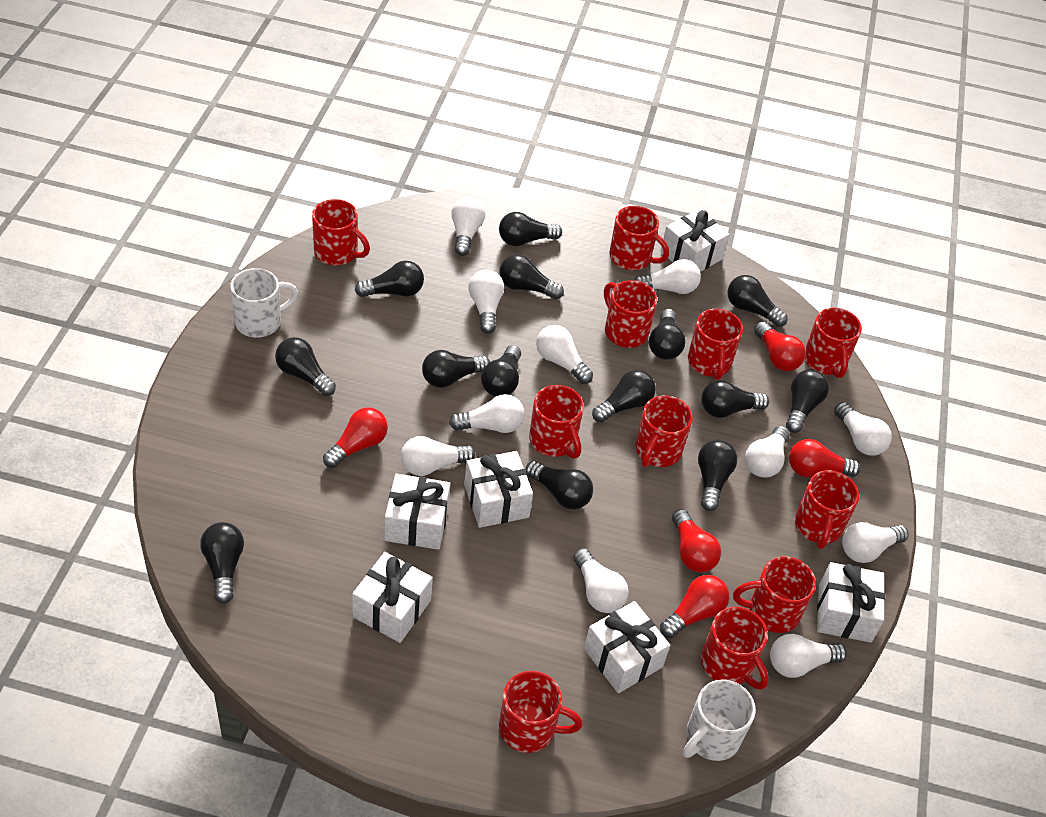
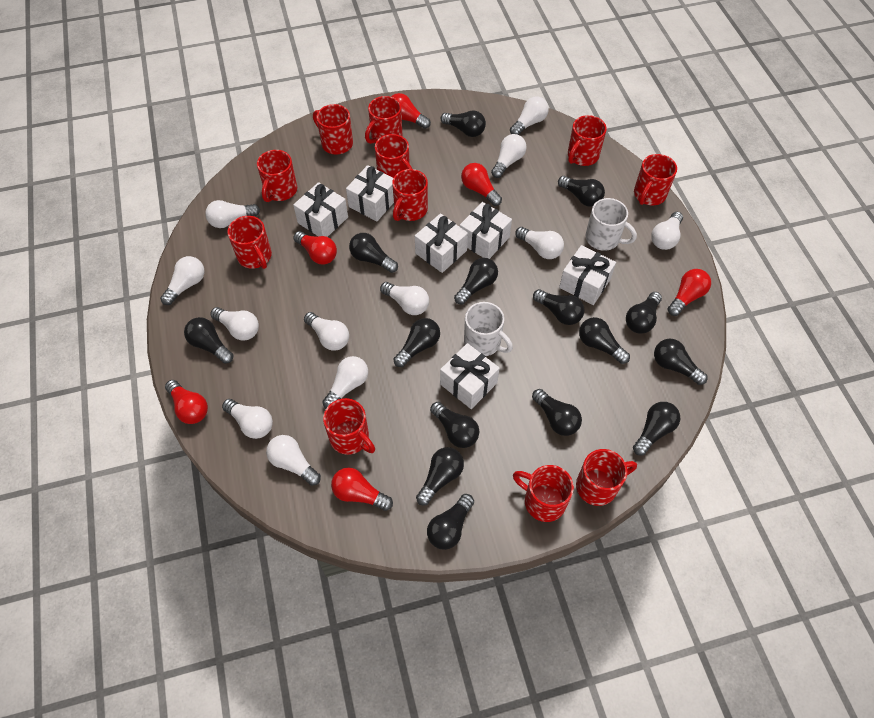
black light bulb: 14 -> 15
red light bulb: 5 -> 6
white light bulb: 11 -> 12

